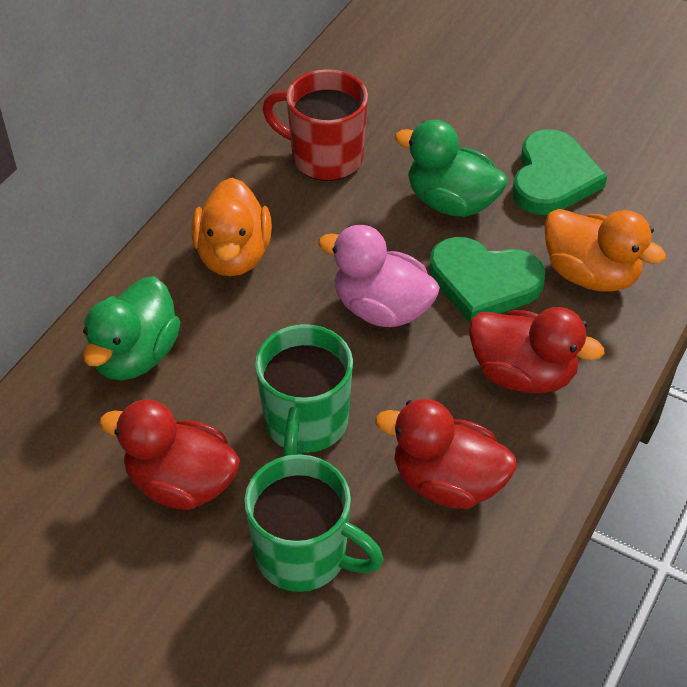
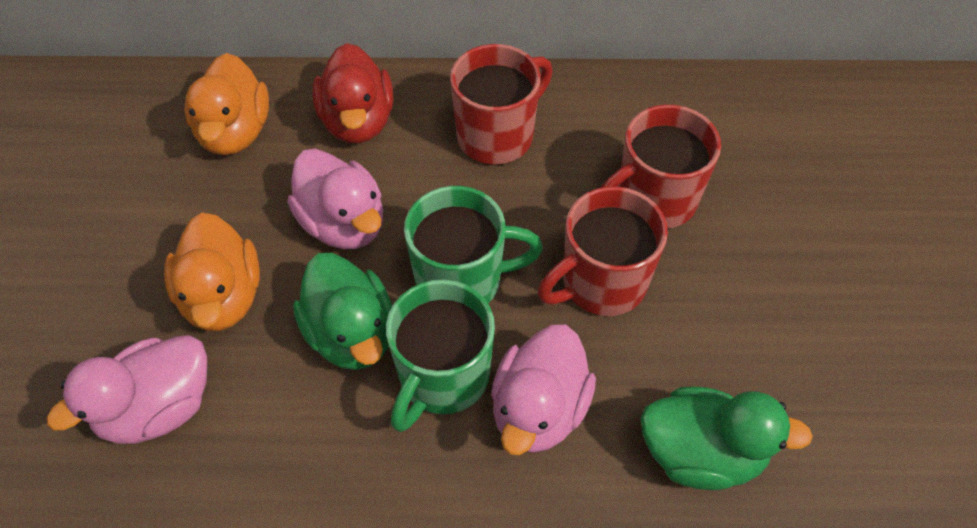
green heart: 2 -> 0
pink duck: 1 -> 3
red duck: 3 -> 1
red mug: 1 -> 3

